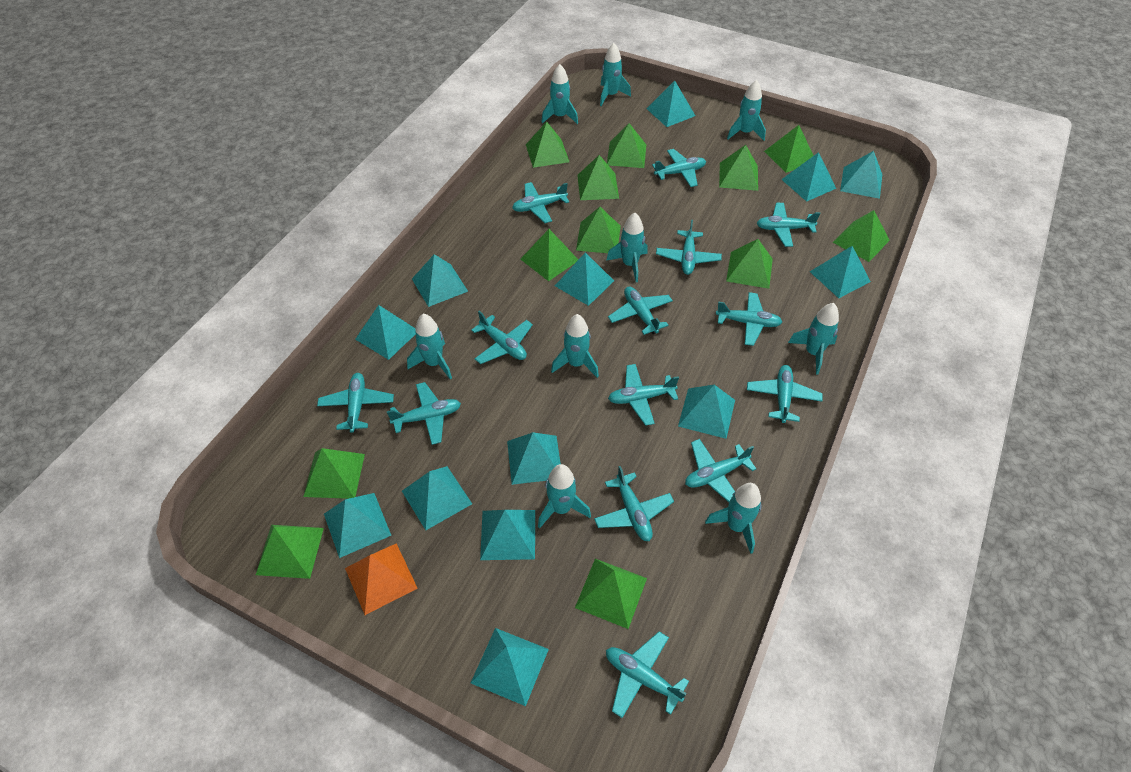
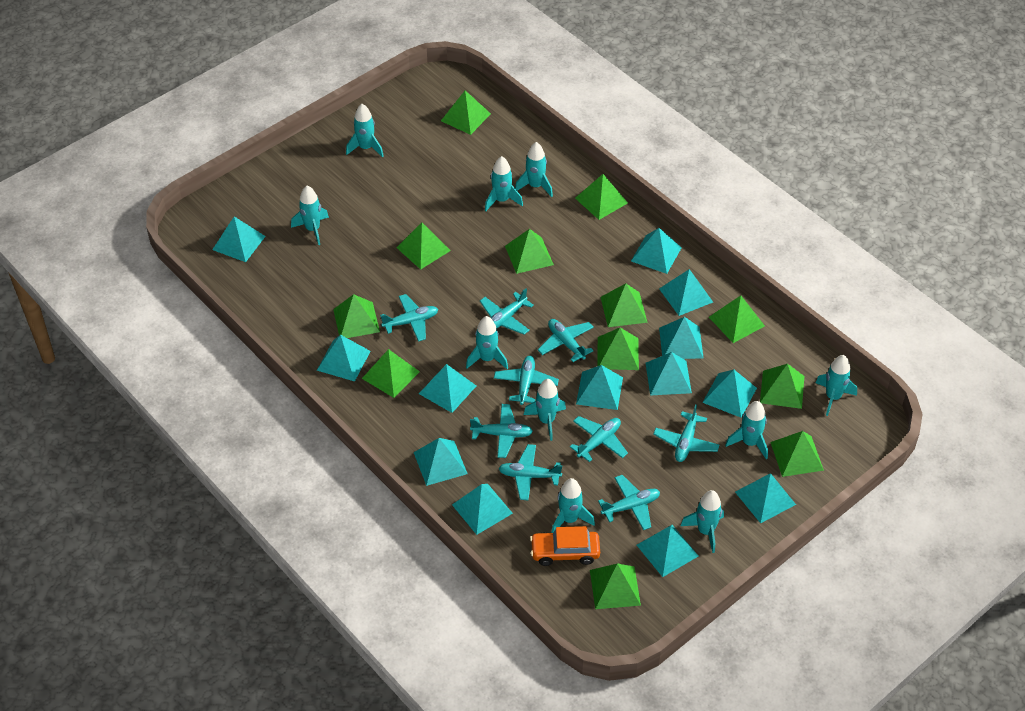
orange car: 0 -> 1
orange pyramid: 1 -> 0
turquoise plane: 14 -> 9
turquoise rocket: 9 -> 10

